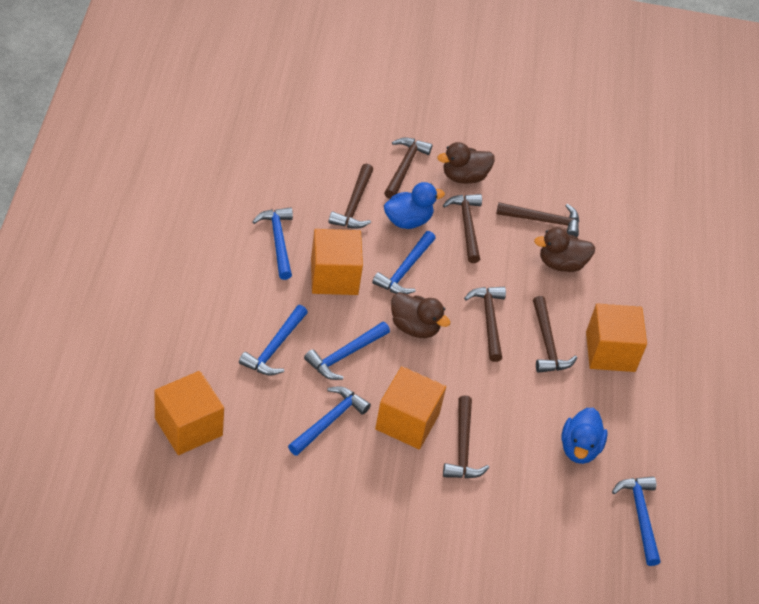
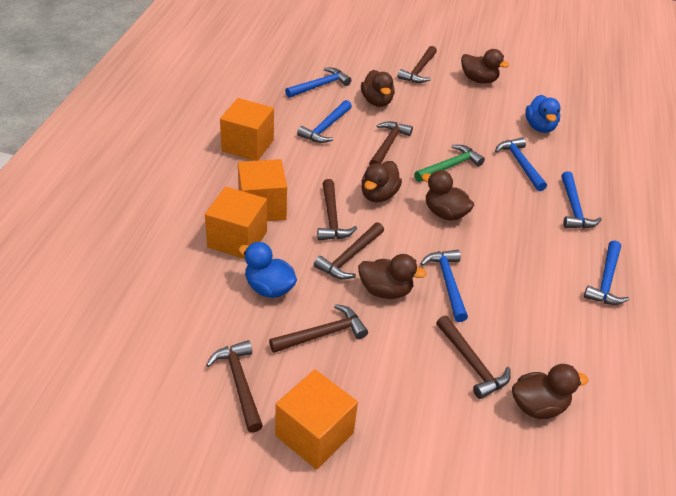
brown duck: 3 -> 6
green hammer: 0 -> 1

